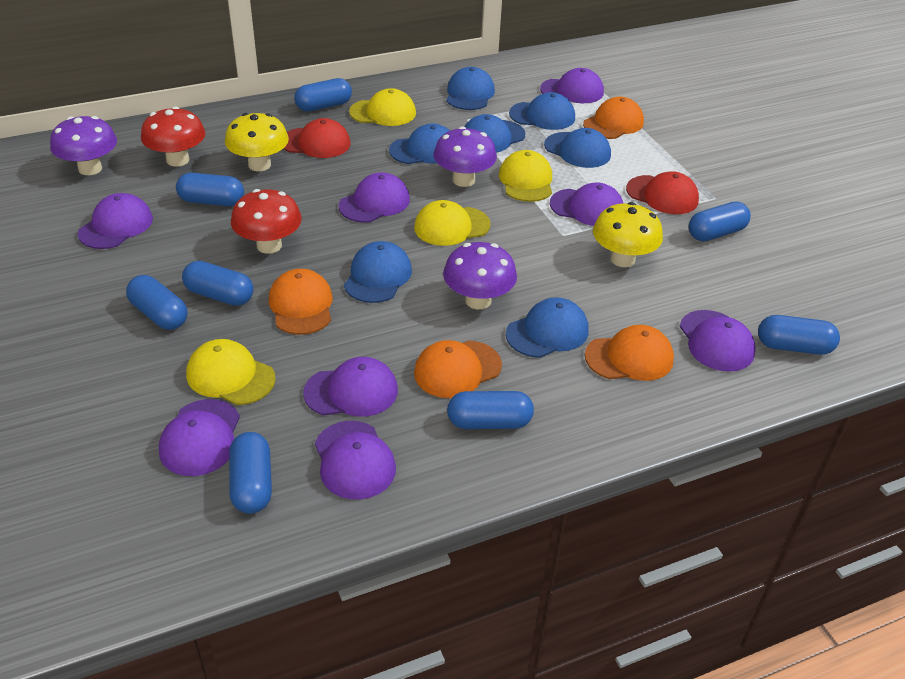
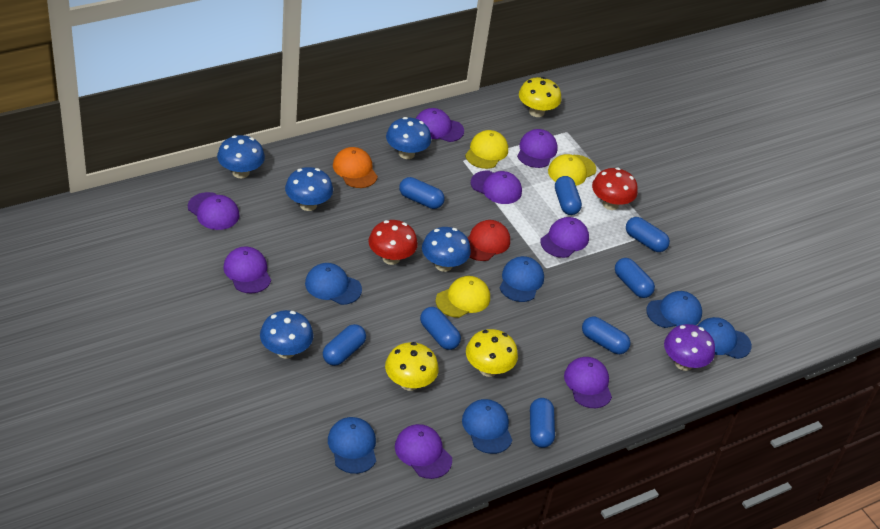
blue cap: 7 -> 6
blue mushroom: 0 -> 5
orange cap: 4 -> 1
purple mushroom: 3 -> 1
red cap: 2 -> 1
yellow cap: 4 -> 3
yellow mushroom: 2 -> 3

